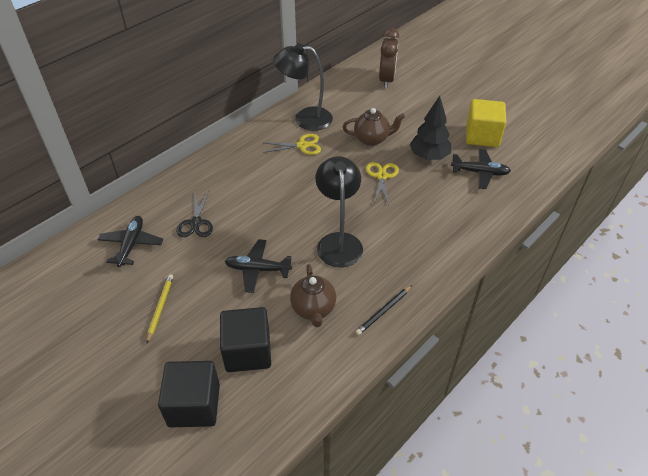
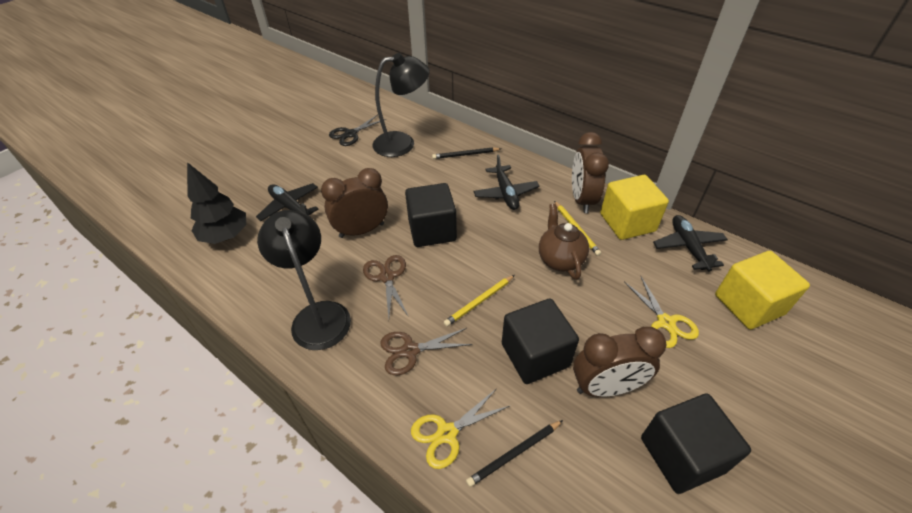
black cube: 2 -> 3
black pencil: 1 -> 2
brown clock: 1 -> 3
brown scissors: 0 -> 2
brown teapot: 2 -> 1
yellow cube: 1 -> 2
yellow pencil: 1 -> 2

